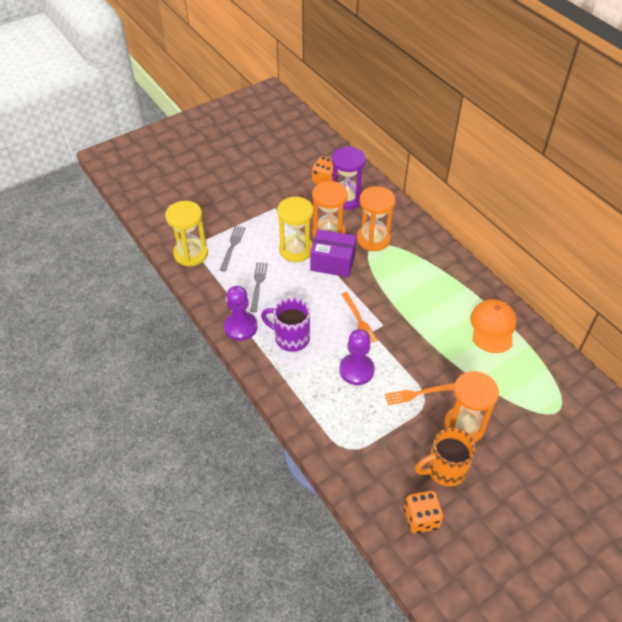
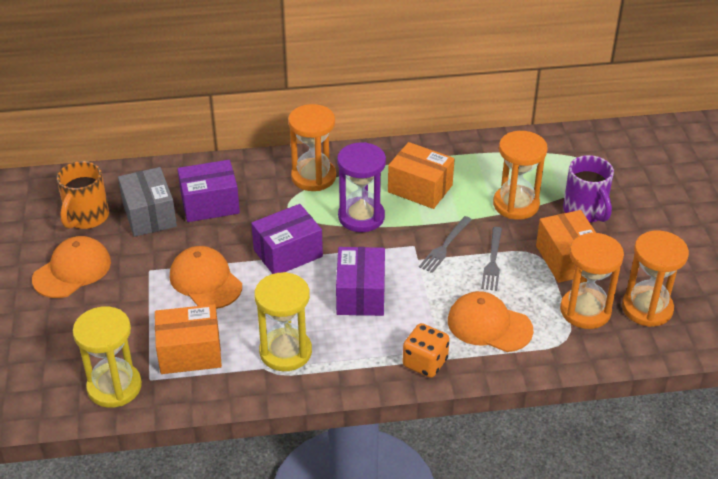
grey box: 0 -> 1
orange box: 0 -> 3
orange cap: 1 -> 3
orange dice: 2 -> 1
orange fork: 2 -> 0
orange hourglass: 3 -> 4
purple box: 1 -> 3
purple pawn: 2 -> 0

